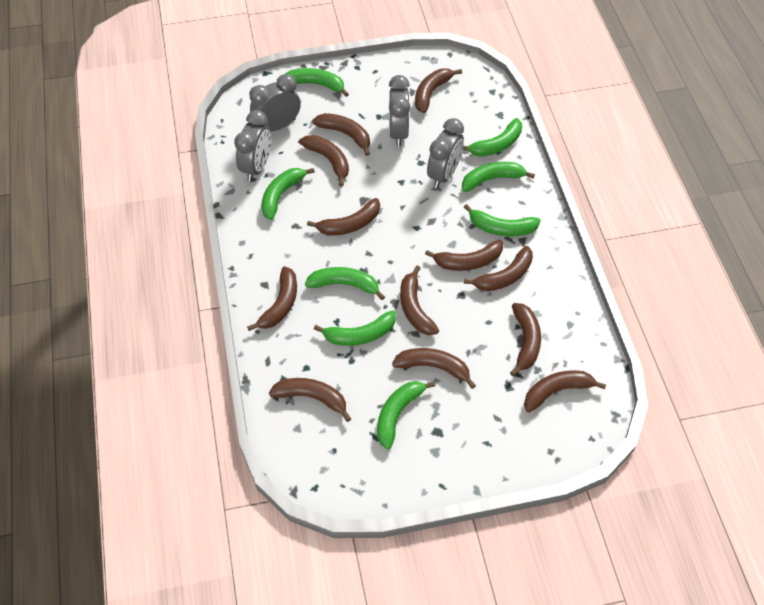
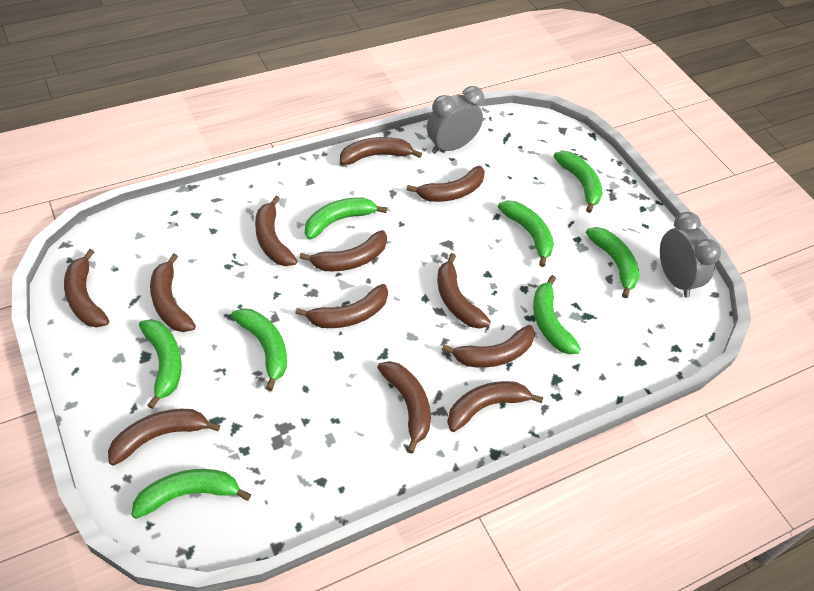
grey clock: 4 -> 2

